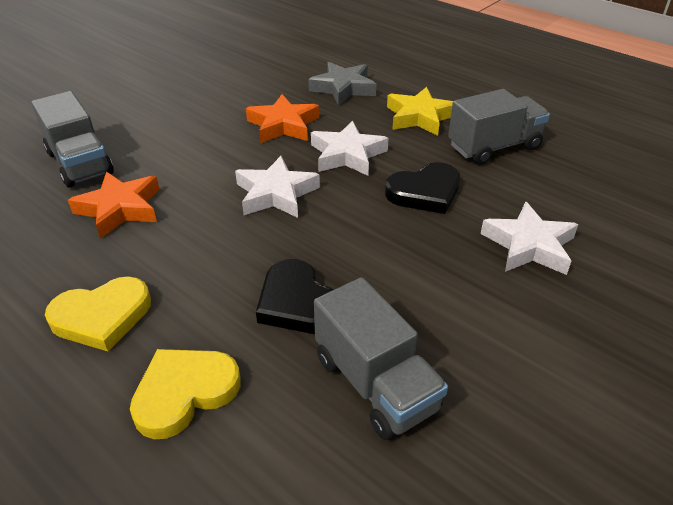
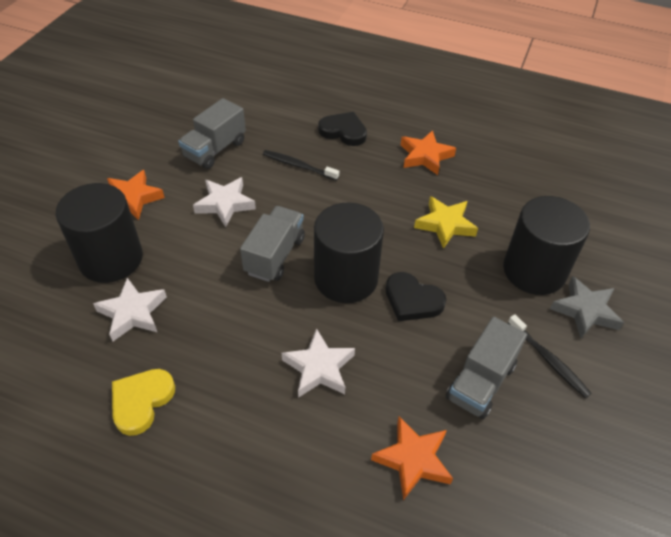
black cylinder: 0 -> 3
black toothbrush: 0 -> 2
orange star: 2 -> 3
yellow heart: 2 -> 1

